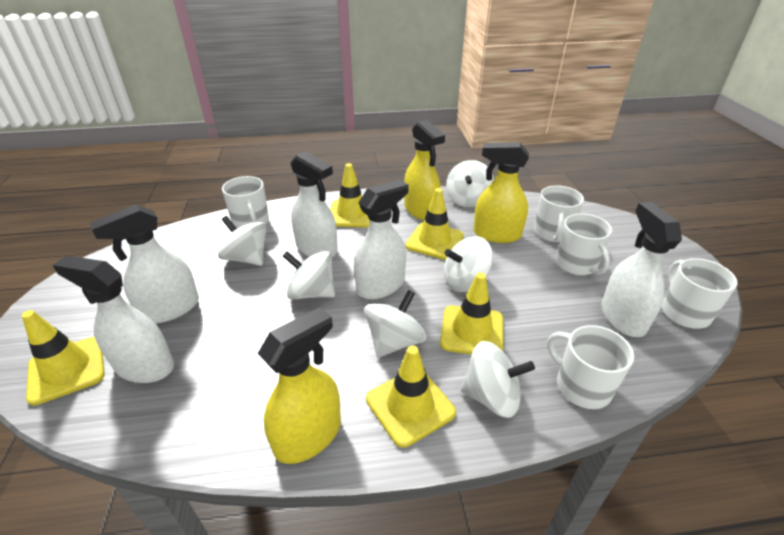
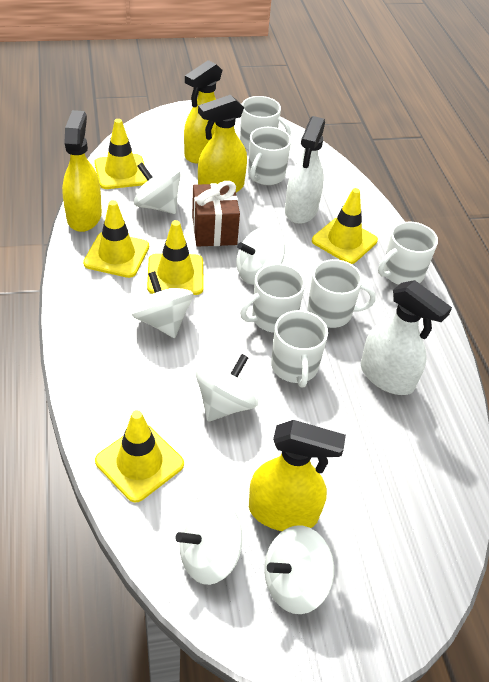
brown gift: 0 -> 1
white mug: 5 -> 6
white spray bottle: 5 -> 2
yellow spray bottle: 3 -> 4

